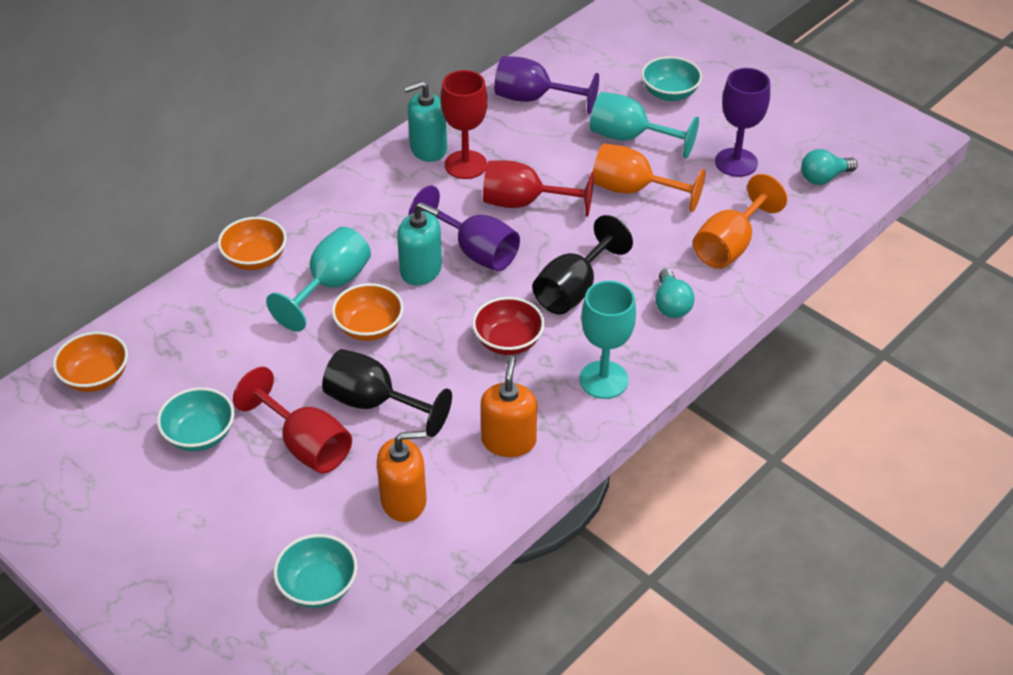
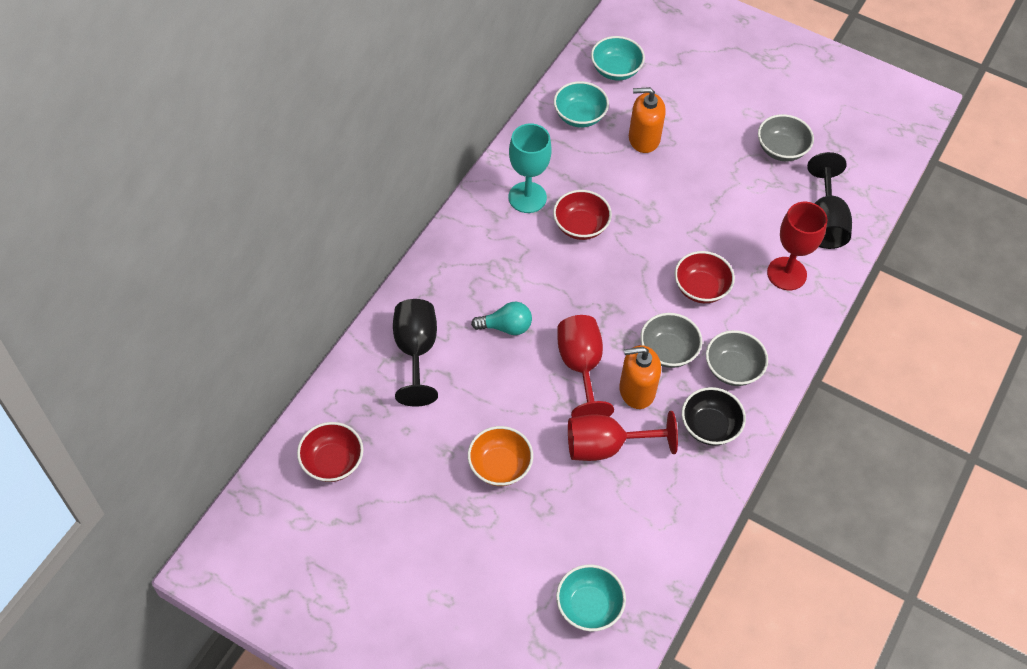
black bowl: 0 -> 1
grey bowl: 0 -> 3
orange bowl: 3 -> 1
orange goblet: 2 -> 0
purple goblet: 3 -> 0
red bowl: 1 -> 3
turquoise goblet: 3 -> 1
turquoise light bulb: 2 -> 1
turquoise soap dispenser: 2 -> 0

